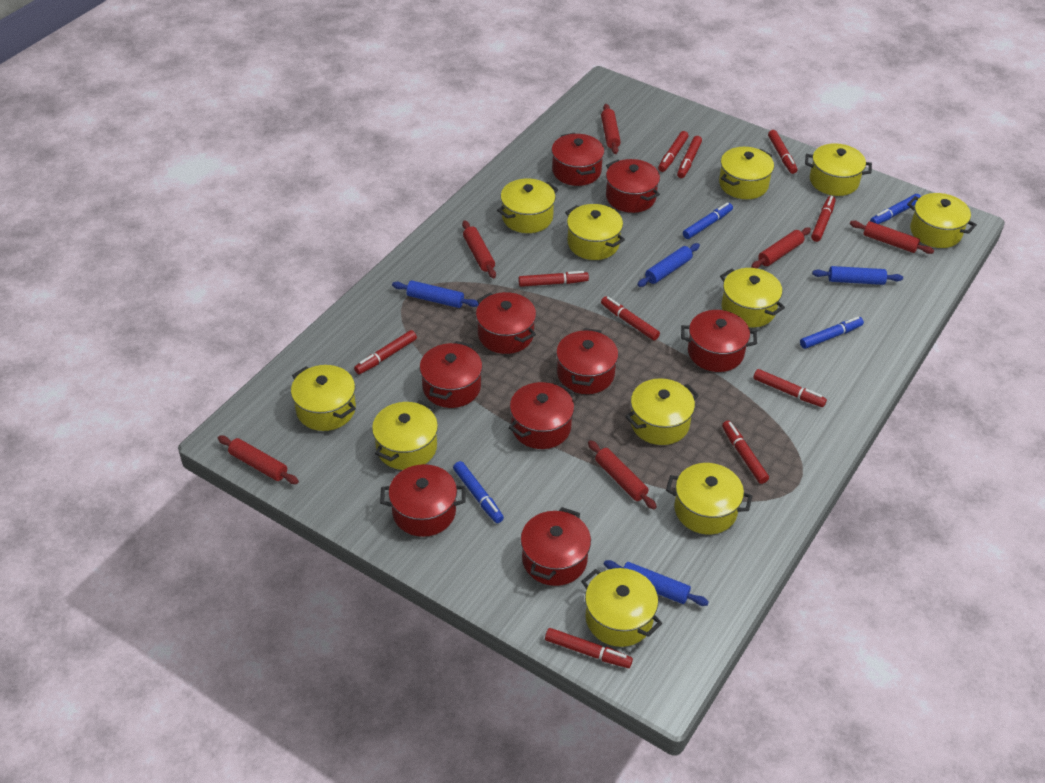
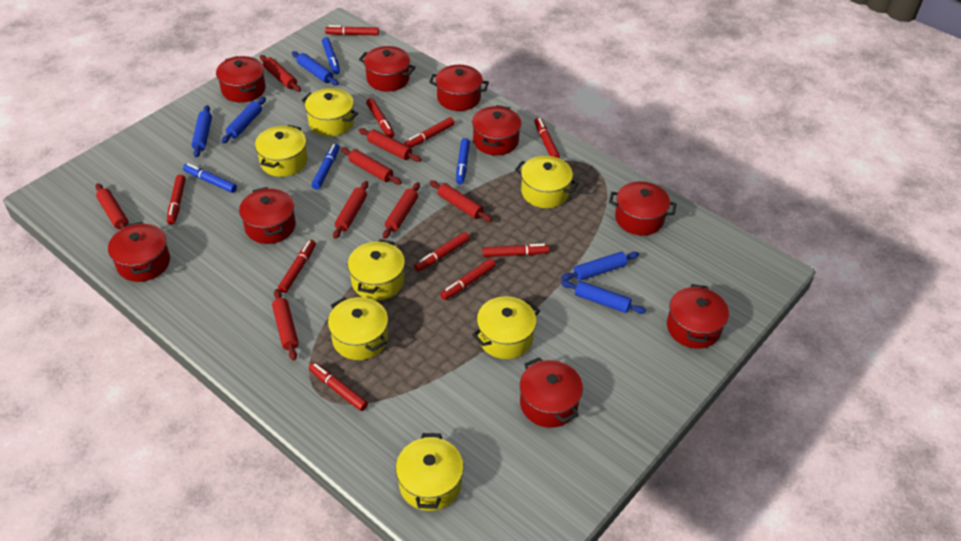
blue rolling pin: 4 -> 5
red rolling pin: 6 -> 8
yellow pot: 11 -> 7

